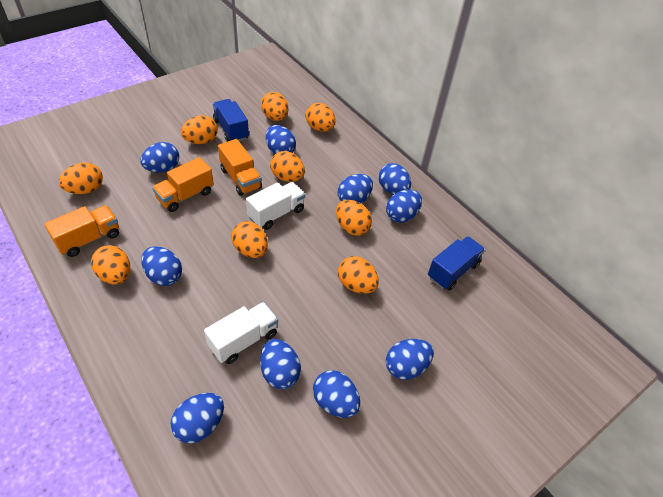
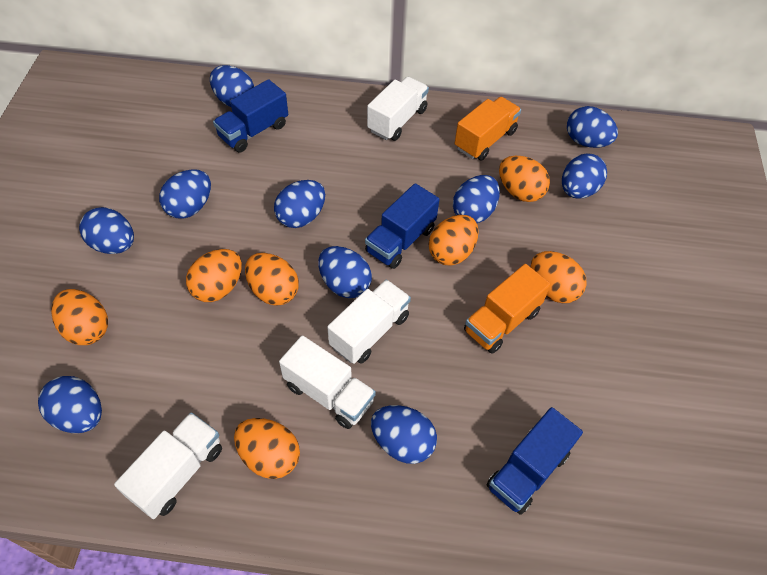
blue truck: 2 -> 3
orange egg: 9 -> 7
orange truck: 3 -> 2
white truck: 2 -> 4

